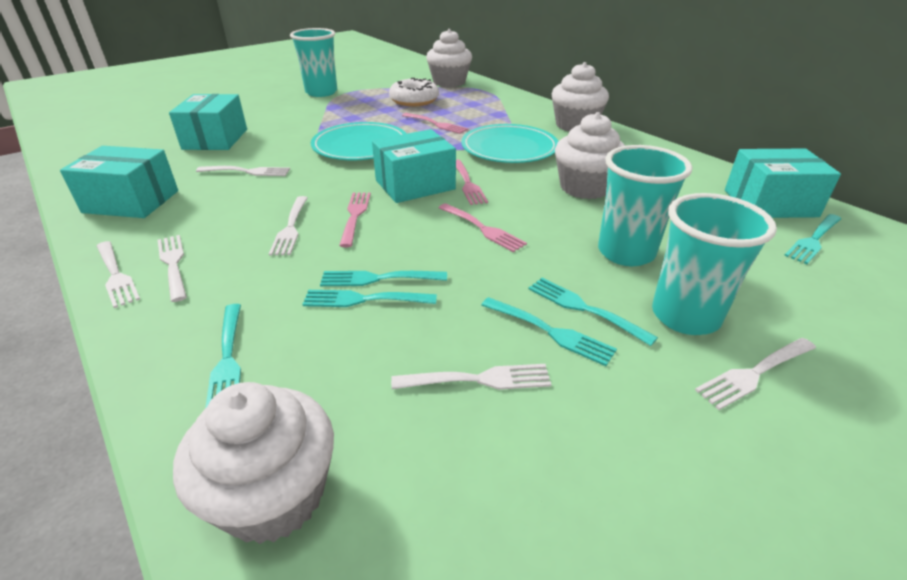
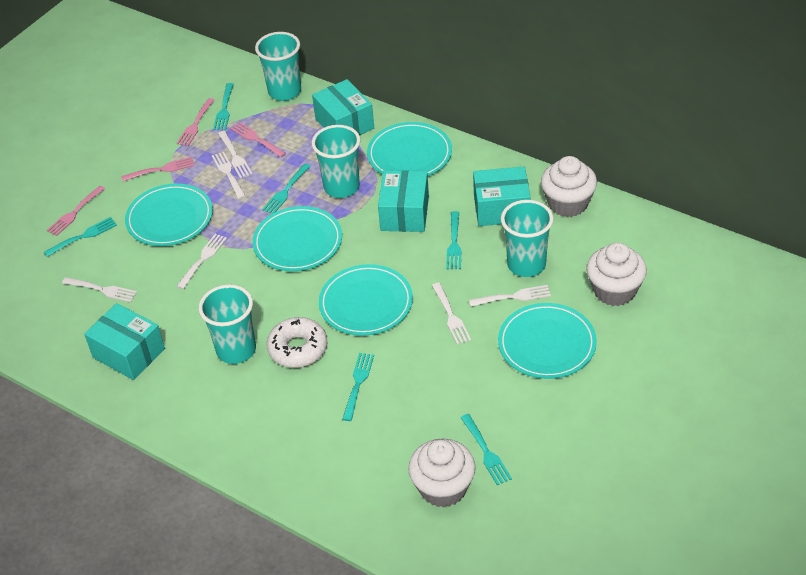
turquoise cup: 3 -> 4
turquoise plate: 2 -> 5
white cupcake: 4 -> 3

